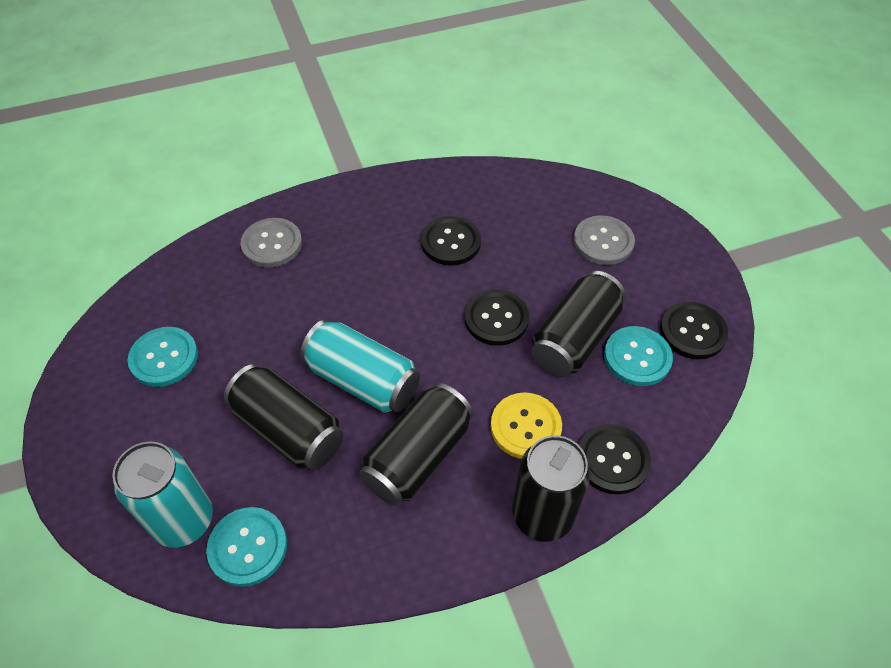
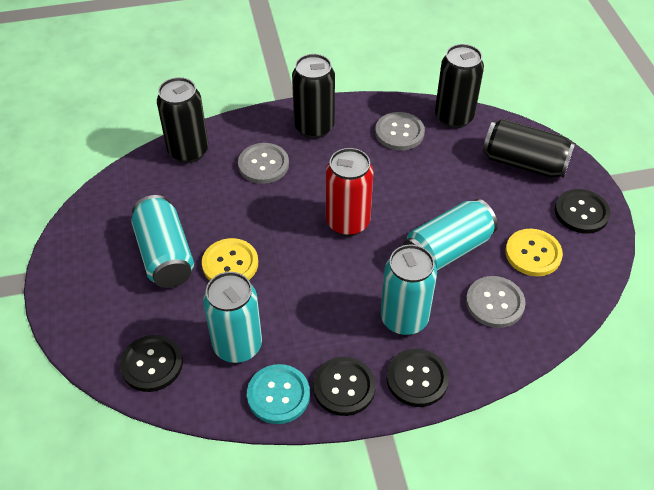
grey button: 2 -> 3
red can: 0 -> 1
turquoise button: 3 -> 1
turquoise can: 2 -> 4
yellow button: 1 -> 2

